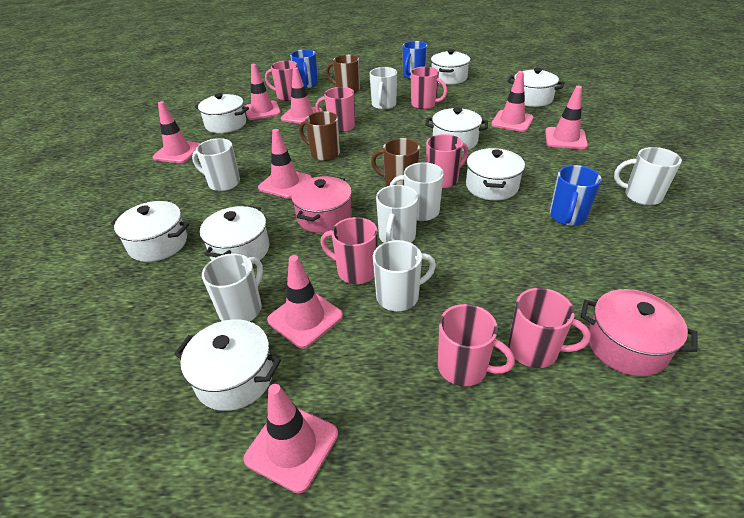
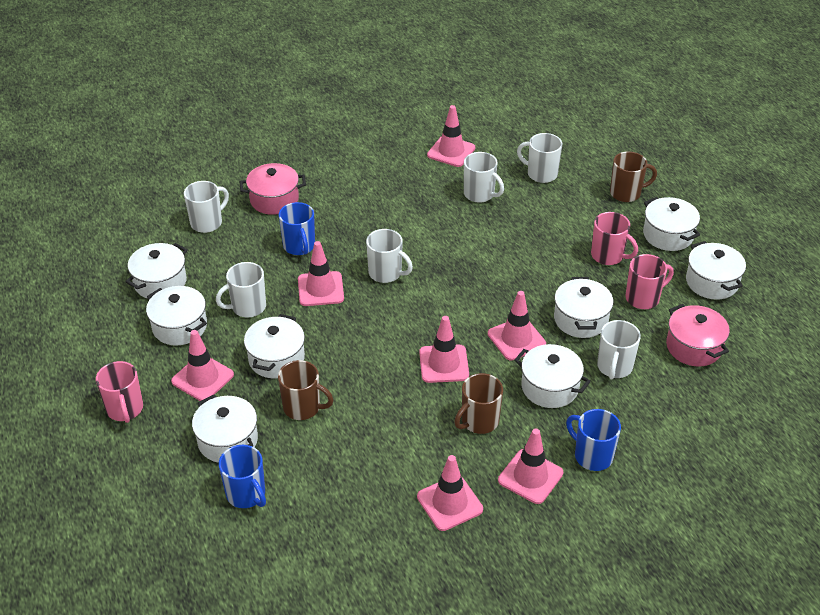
pink mug: 7 -> 3
pink traffic cone: 8 -> 7
white mug: 7 -> 6

